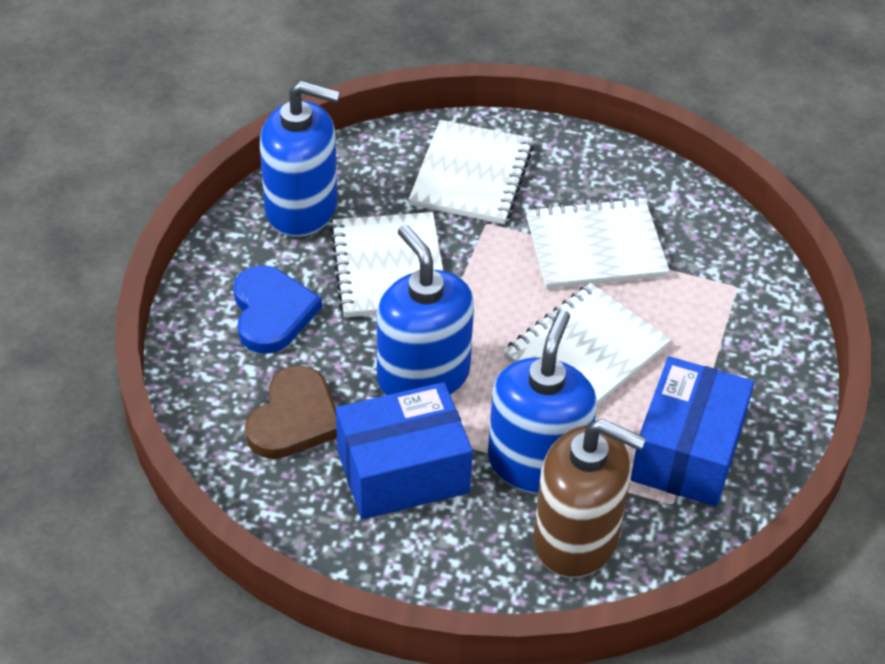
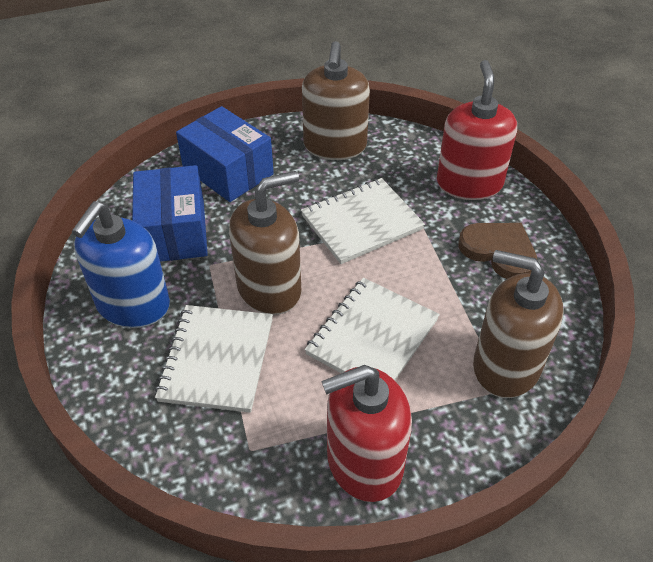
blue heart: 1 -> 0
blue soap dispenser: 3 -> 1
brown soap dispenser: 1 -> 3
red soap dispenser: 0 -> 2
white notebook: 4 -> 3

